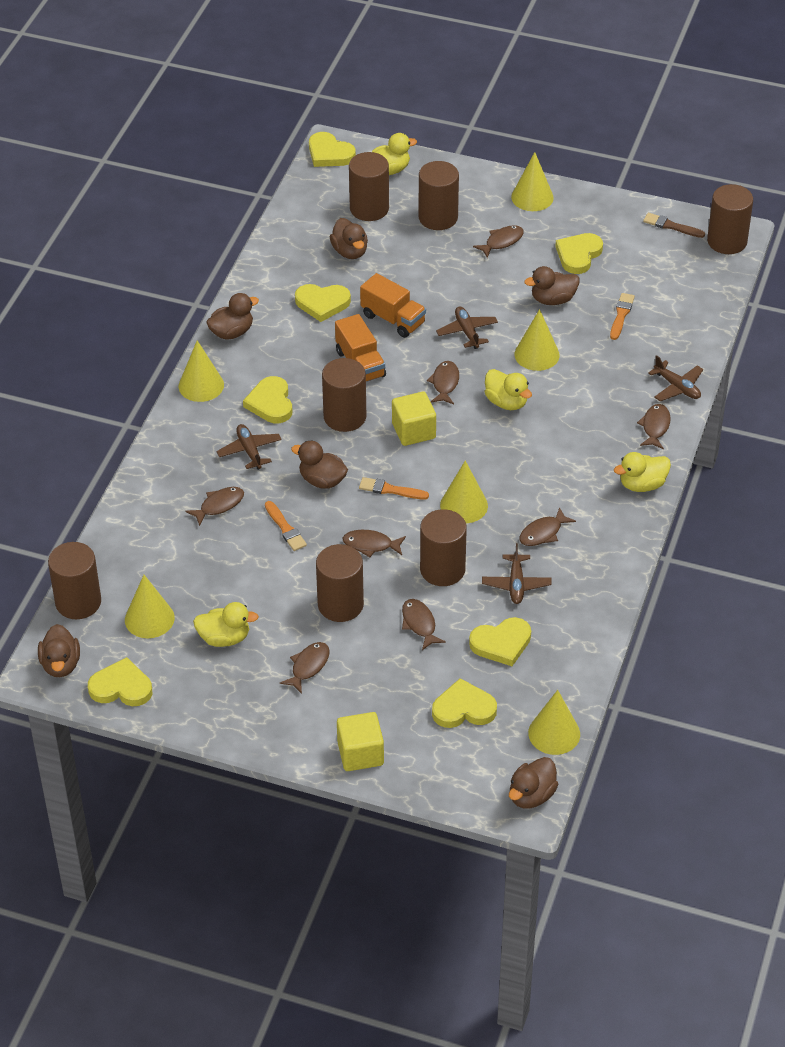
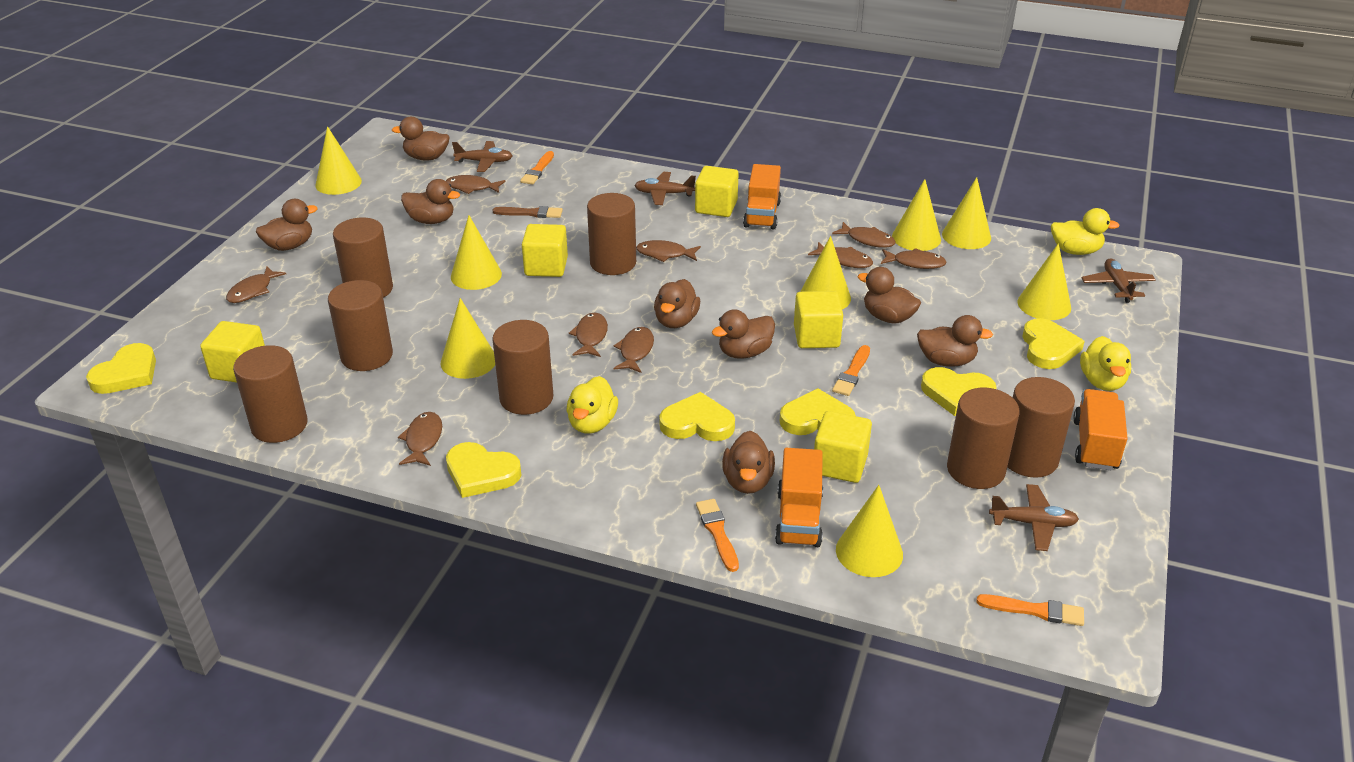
brown duck: 6 -> 8
brown fish: 8 -> 9
orange brush: 3 -> 4
orange truck: 2 -> 3
yellow cone: 6 -> 8
yellow cube: 2 -> 5
yellow duck: 4 -> 3
yellow heart: 7 -> 6

